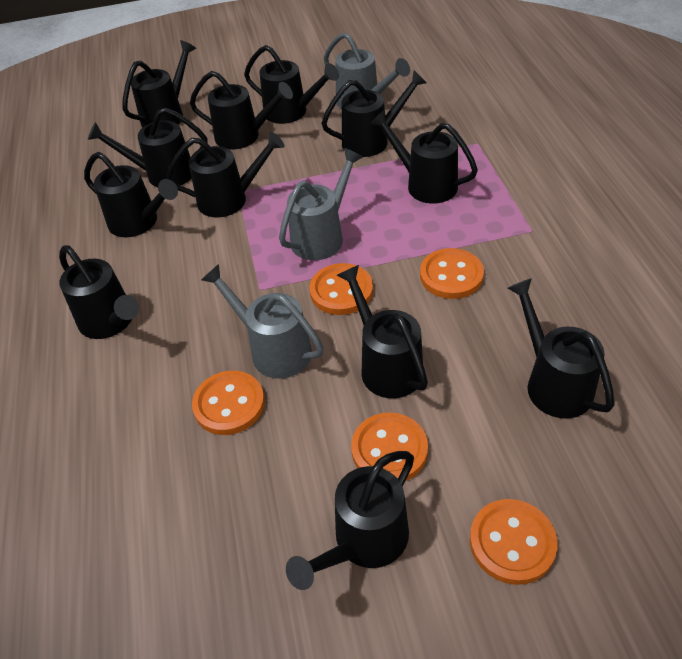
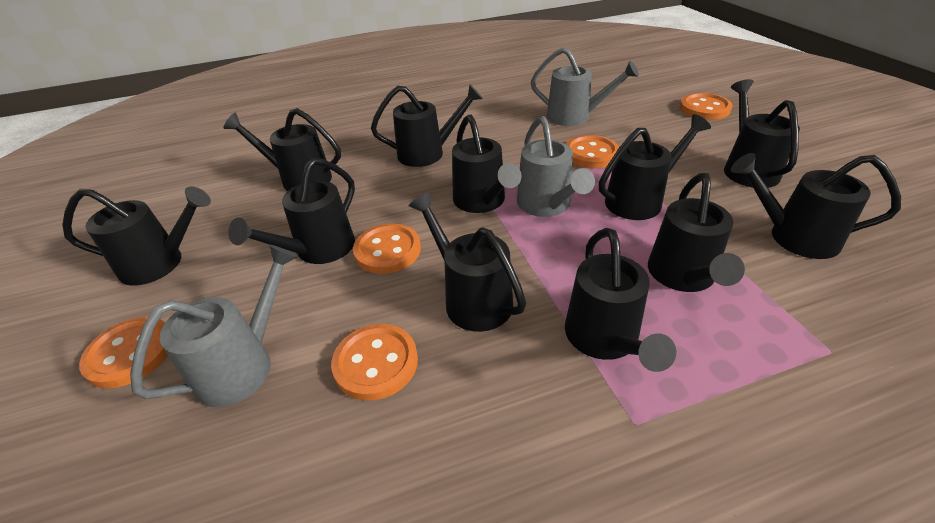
black watering can: 12 -> 11

